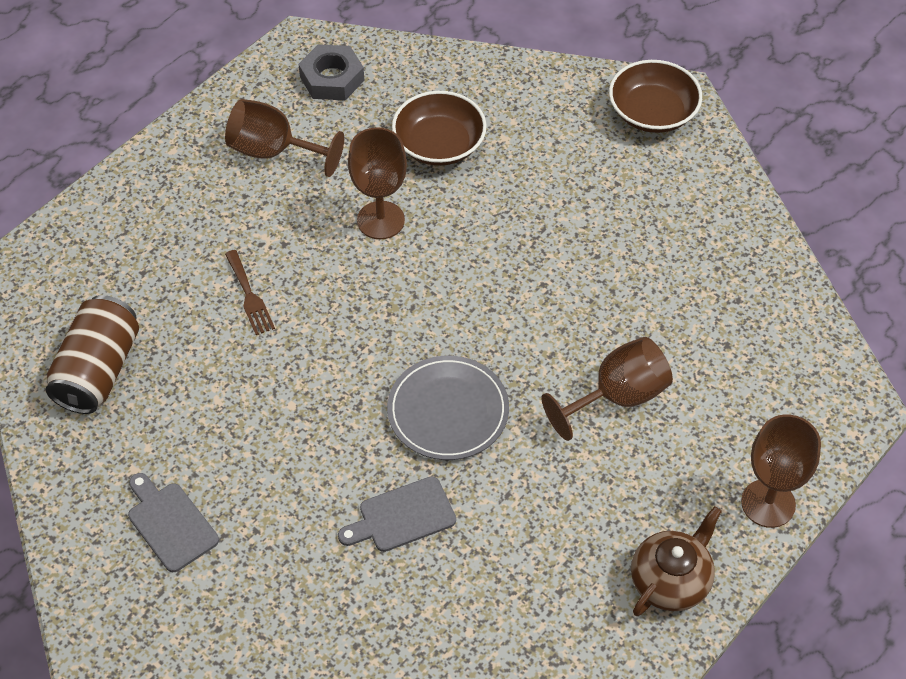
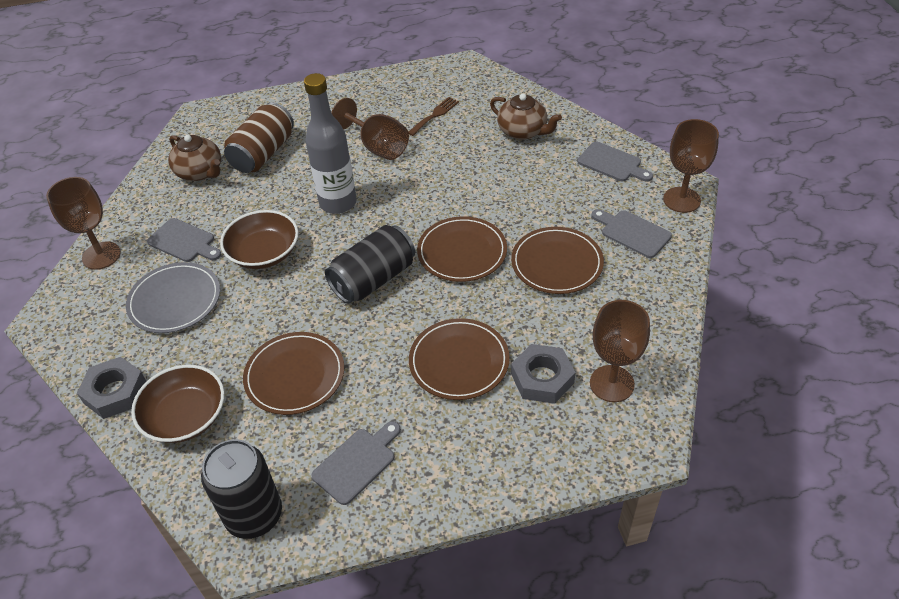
black can: 0 -> 2
brown plate: 0 -> 4
brown teapot: 1 -> 2
grey bottle: 0 -> 1
grey cutting board: 2 -> 4
grey nut: 1 -> 2

